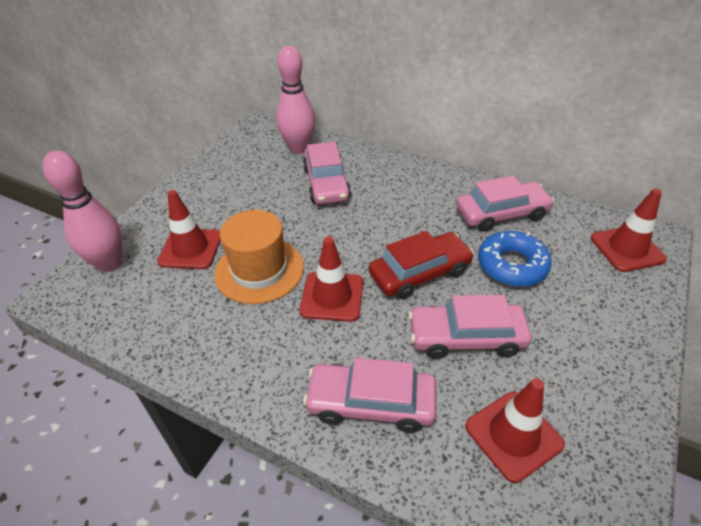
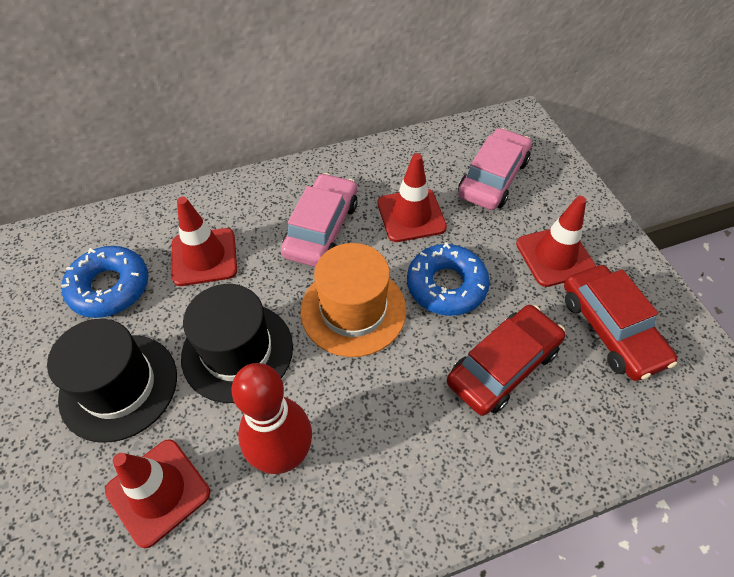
black hat: 0 -> 2
blue donut: 1 -> 2
pink bowling pin: 2 -> 0
pink car: 4 -> 2
red bowling pin: 0 -> 1
red car: 1 -> 2

